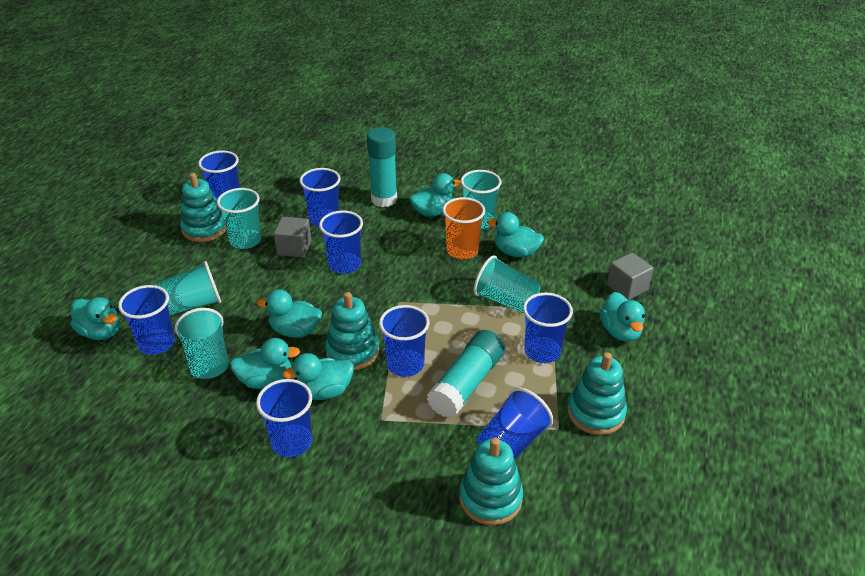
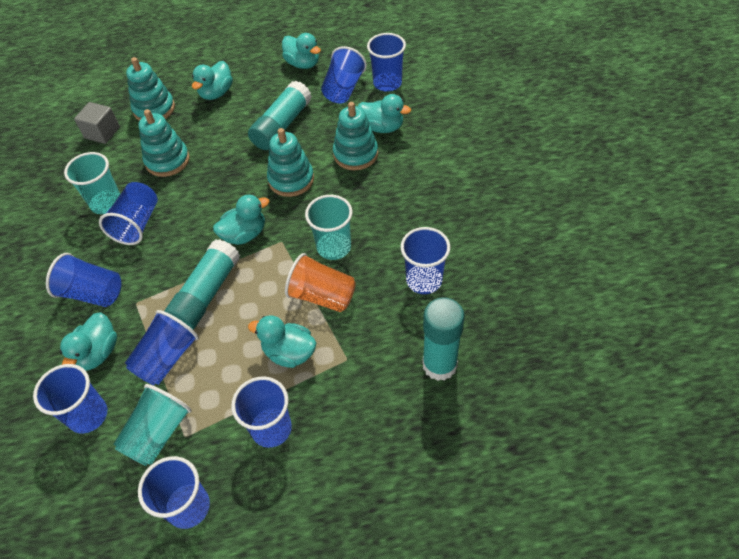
blue cup: 8 -> 9
grey cube: 2 -> 1
turquoise cup: 5 -> 3
turquoise duck: 7 -> 6
turquoise glue stick: 2 -> 3

